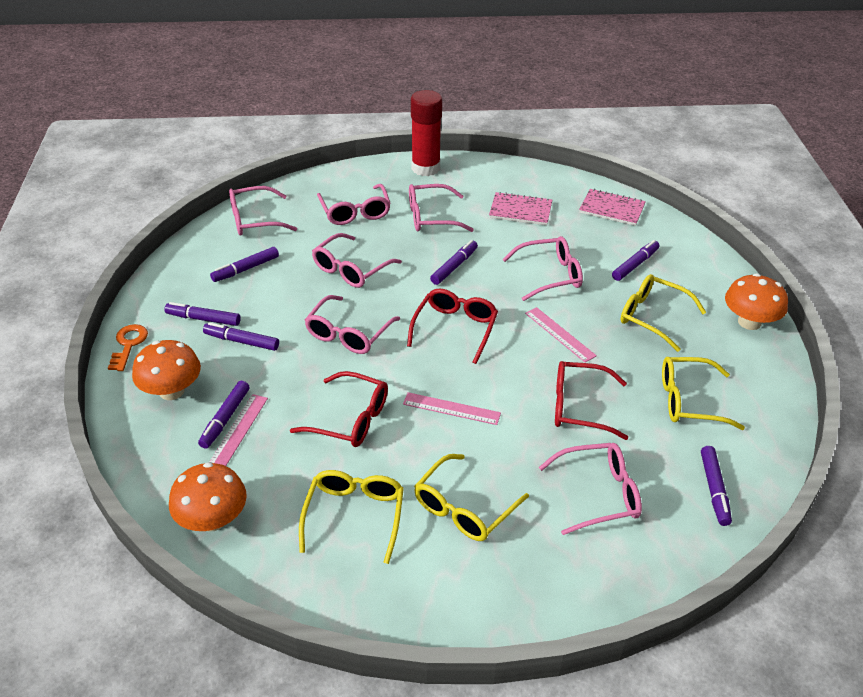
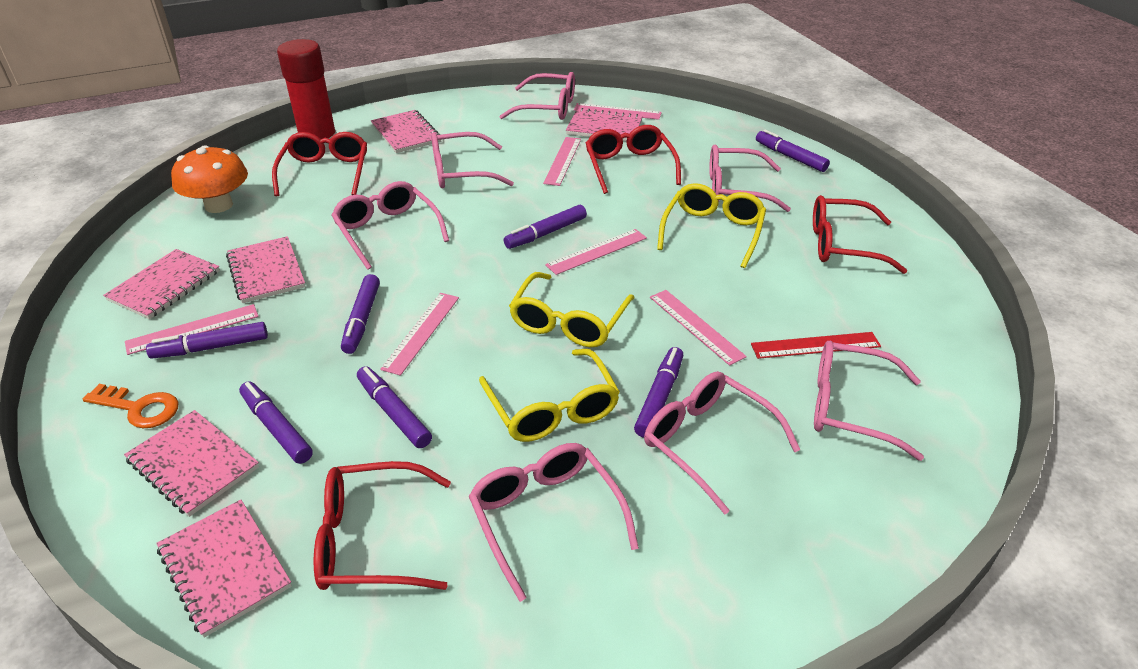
orange mushroom: 3 -> 1
pink notebook: 2 -> 6
pink ruler: 3 -> 6
red glasses: 3 -> 4
red ruler: 0 -> 1
yellow glasses: 4 -> 3

